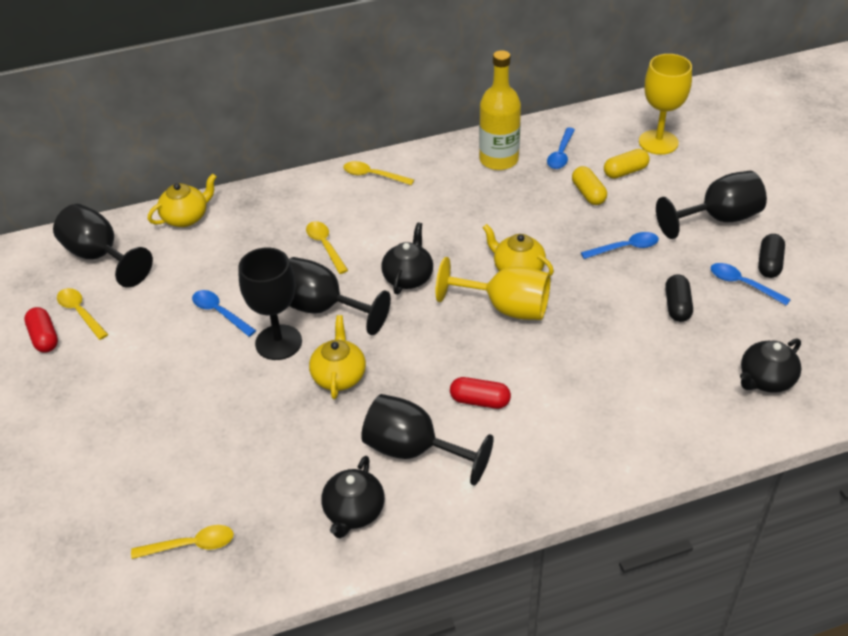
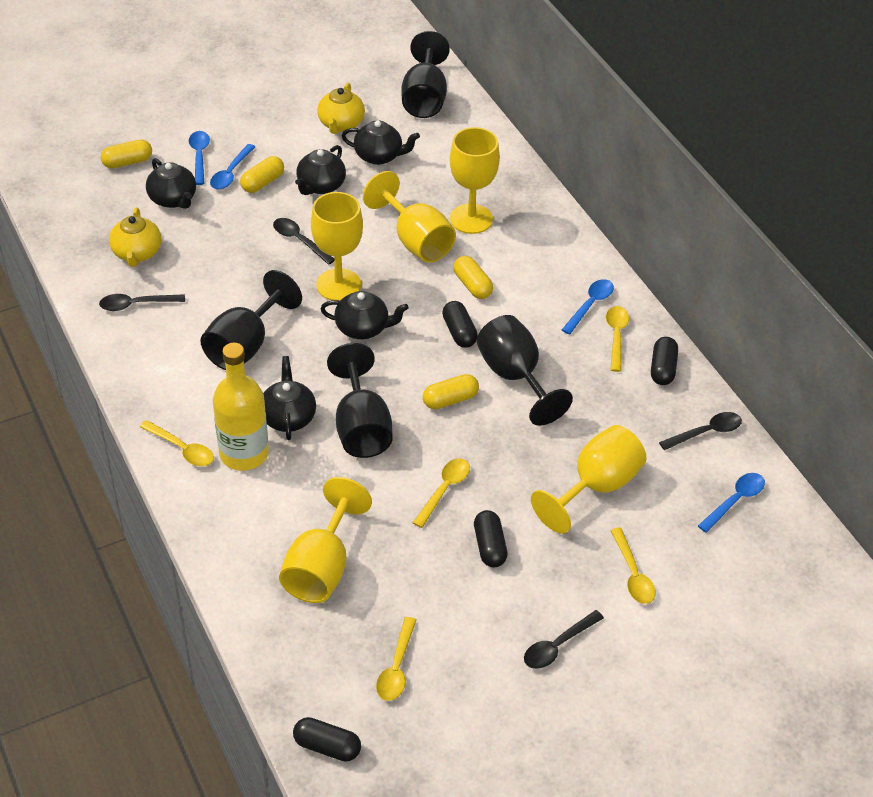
black capsule: 2 -> 4
black goblet: 5 -> 4
black spoon: 0 -> 4
black teapot: 3 -> 5
red capsule: 2 -> 0
yellow capsule: 2 -> 4
yellow goblet: 2 -> 5
yellow spoon: 4 -> 5
yellow teapot: 3 -> 2

